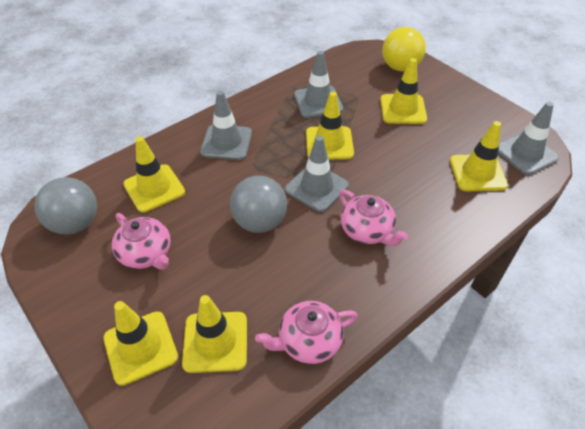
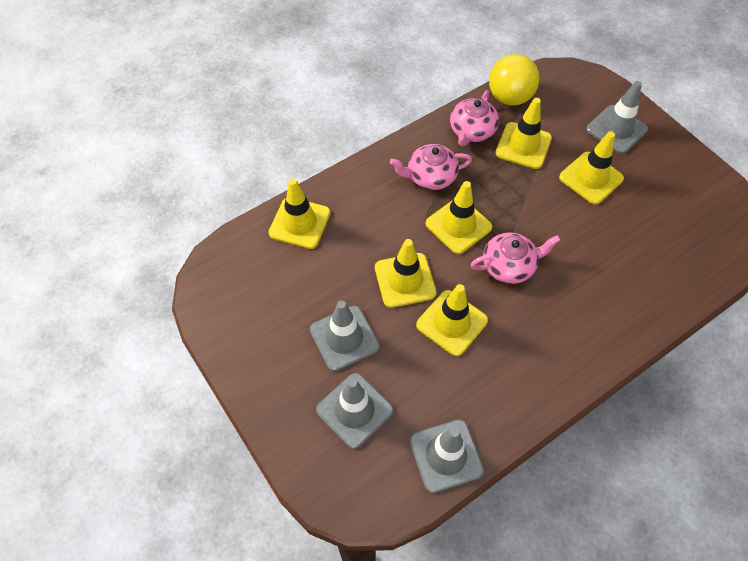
grey ball: 2 -> 0

